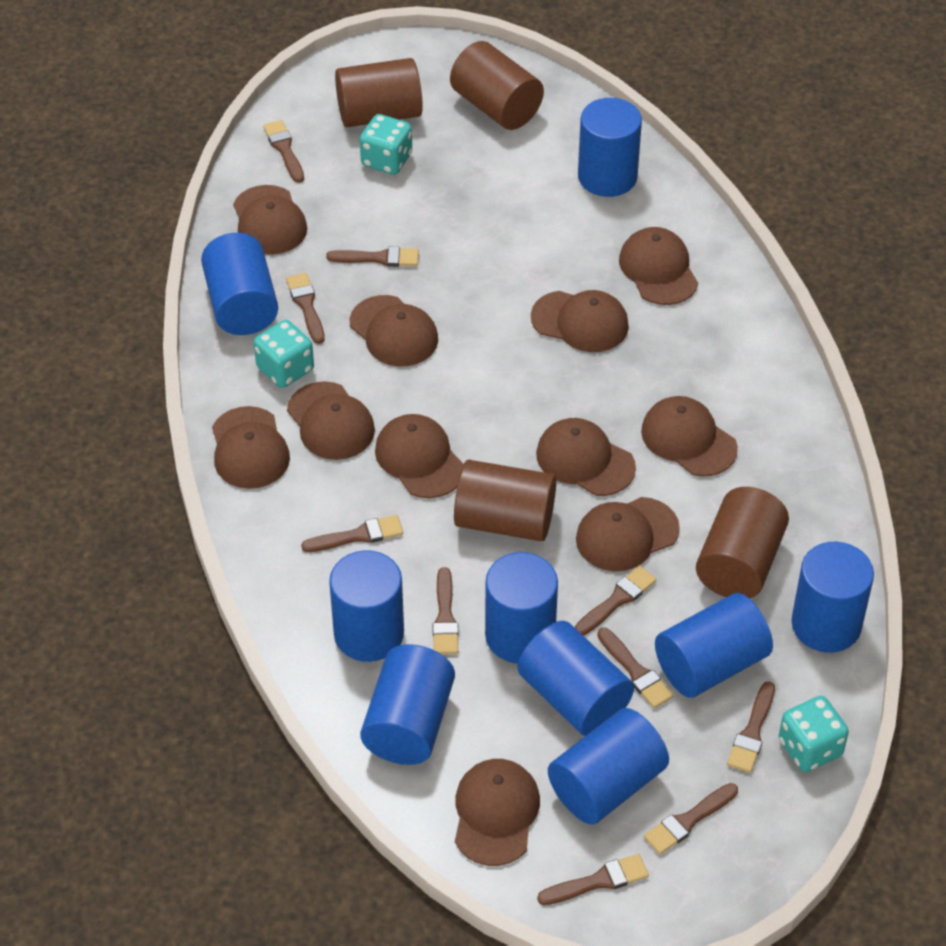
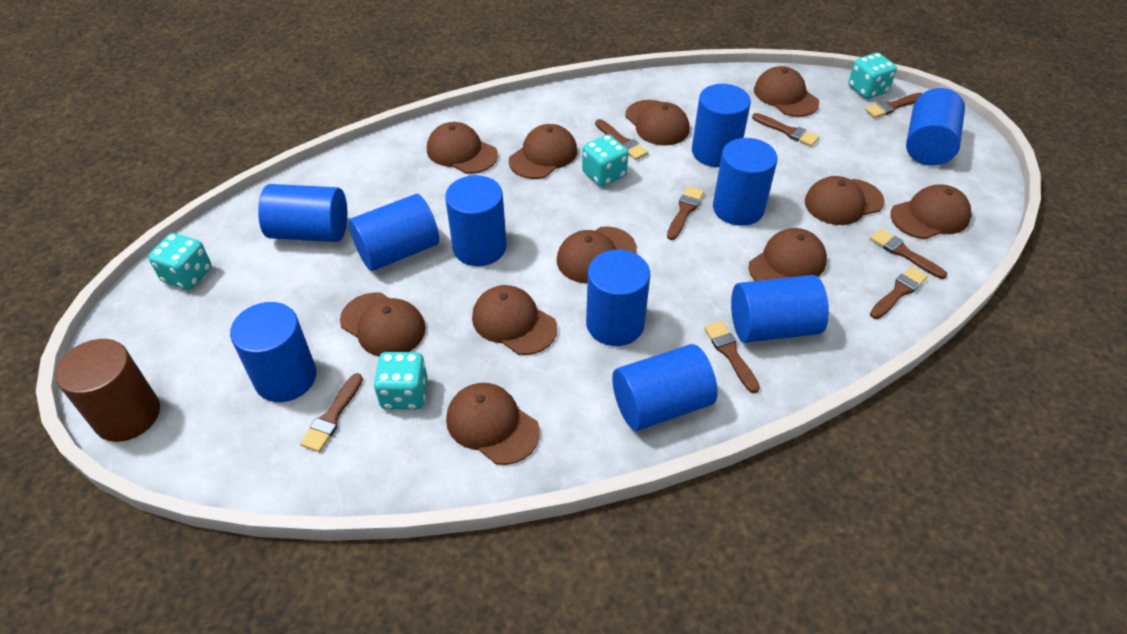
blue cylinder: 9 -> 10
brown brush: 10 -> 8
brown cylinder: 4 -> 1
turquoise dice: 3 -> 4

